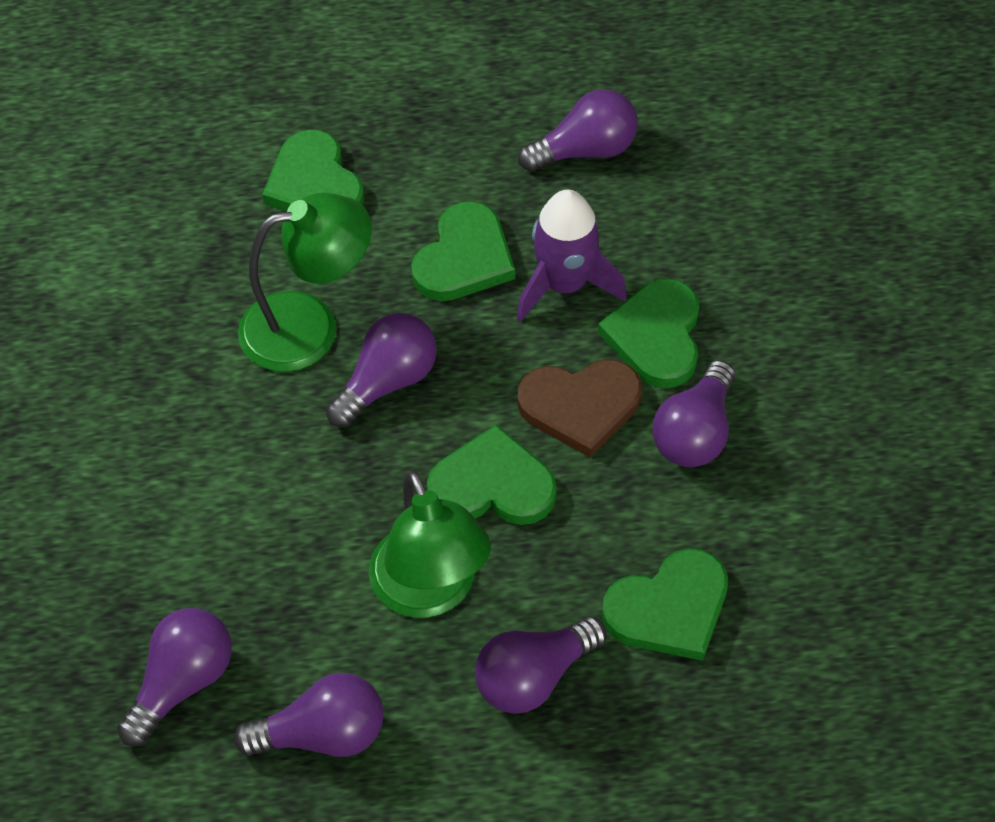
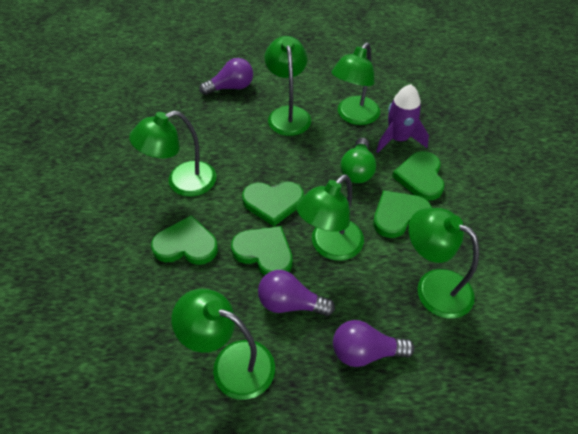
brown heart: 1 -> 0
green lamp: 2 -> 6
green light bulb: 0 -> 1
purple light bulb: 6 -> 3

